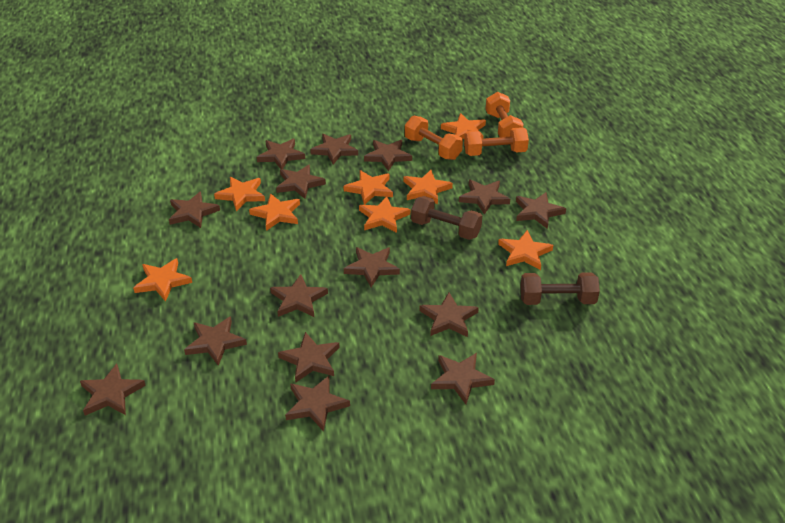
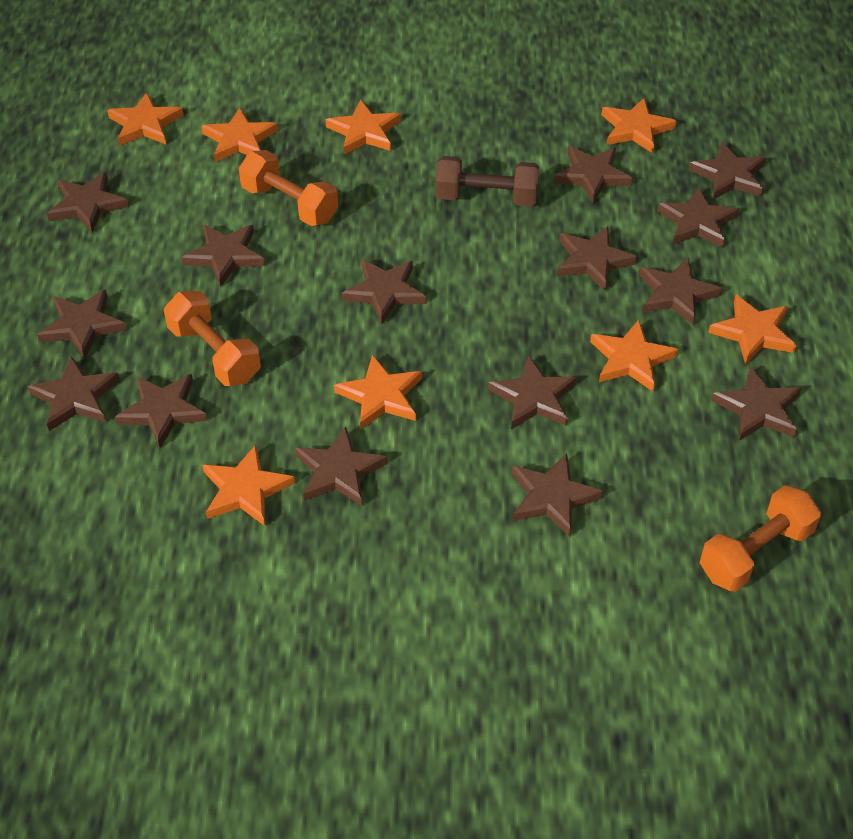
brown dumbbell: 2 -> 1

